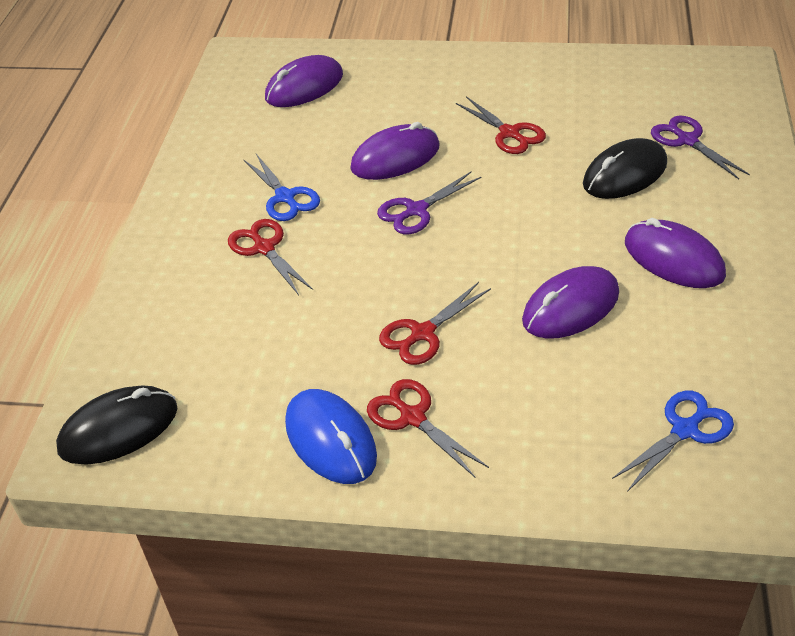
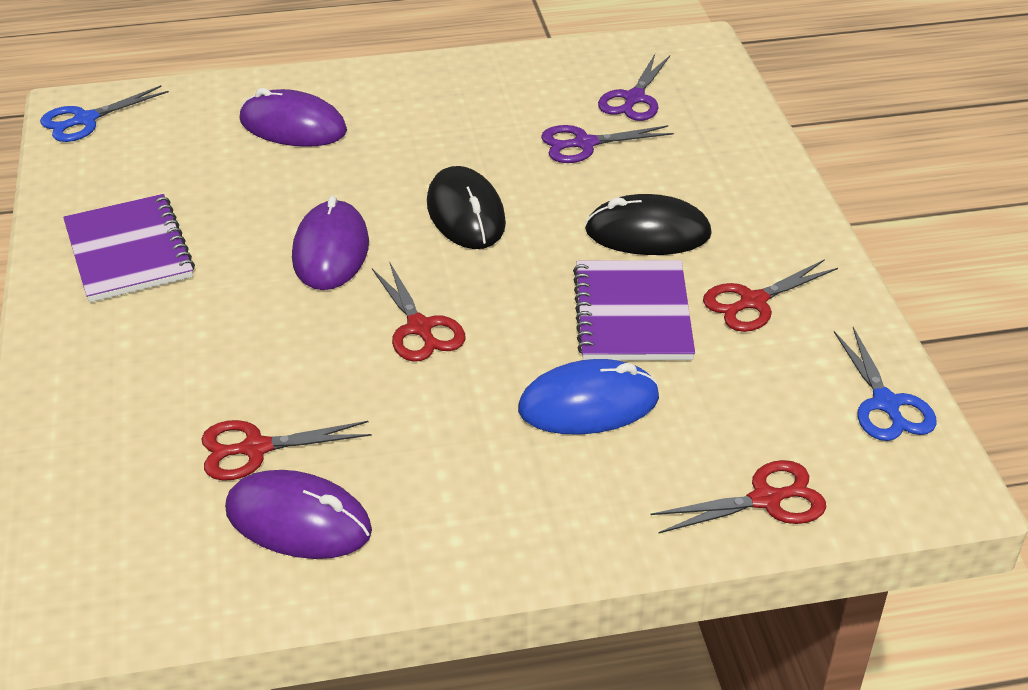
purple mouse: 4 -> 3
purple notebook: 0 -> 2

